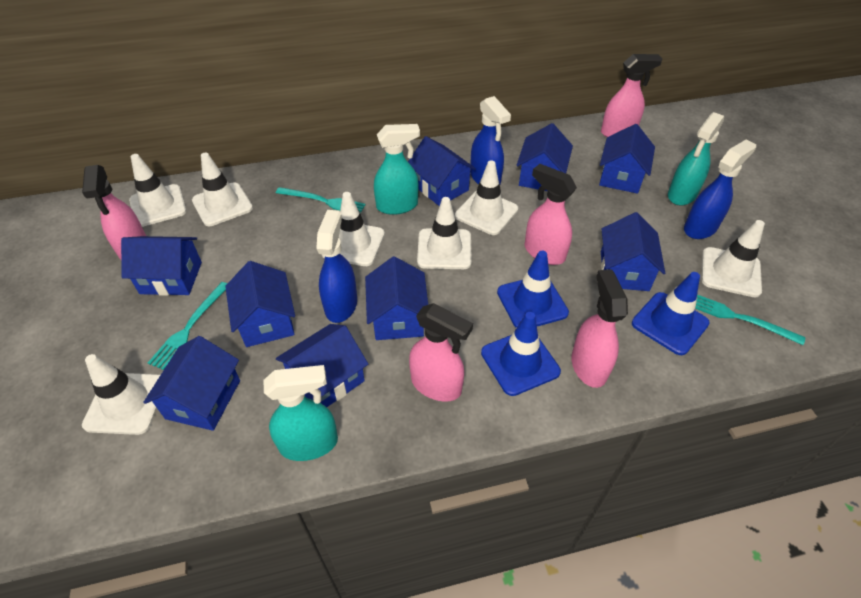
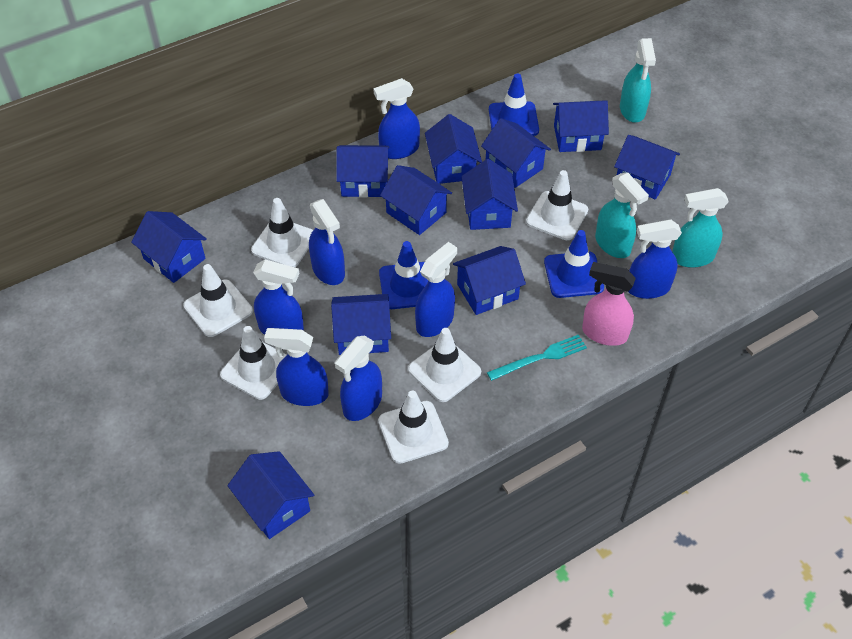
blue house: 9 -> 11
blue spray bottle: 3 -> 7
pink spray bottle: 5 -> 1
turquoise fork: 3 -> 1
white traffic cone: 7 -> 6

